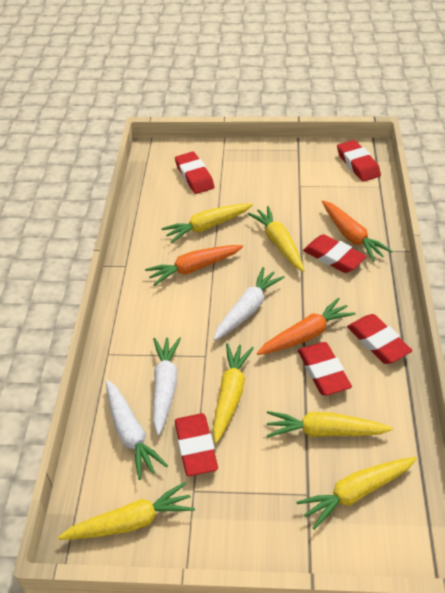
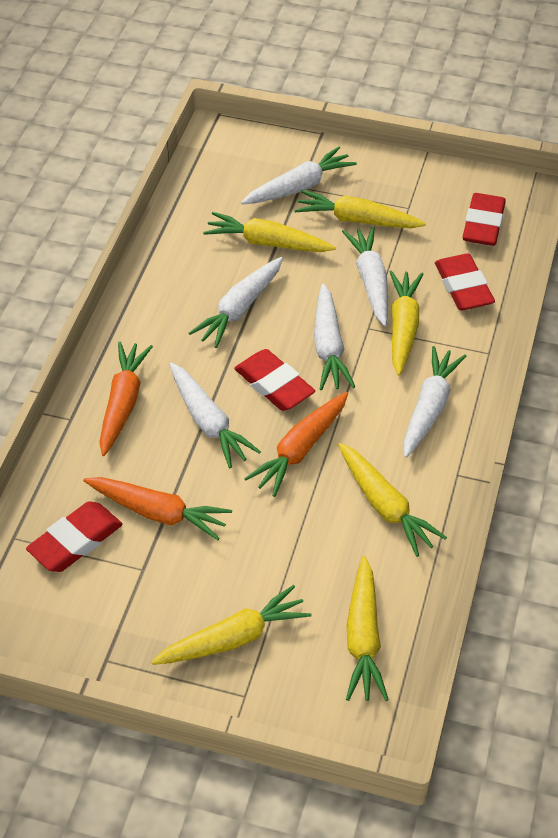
red eraser: 6 -> 4
white carrot: 3 -> 6

